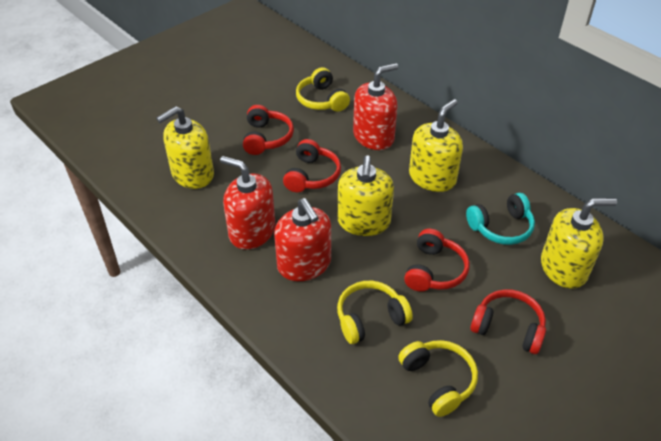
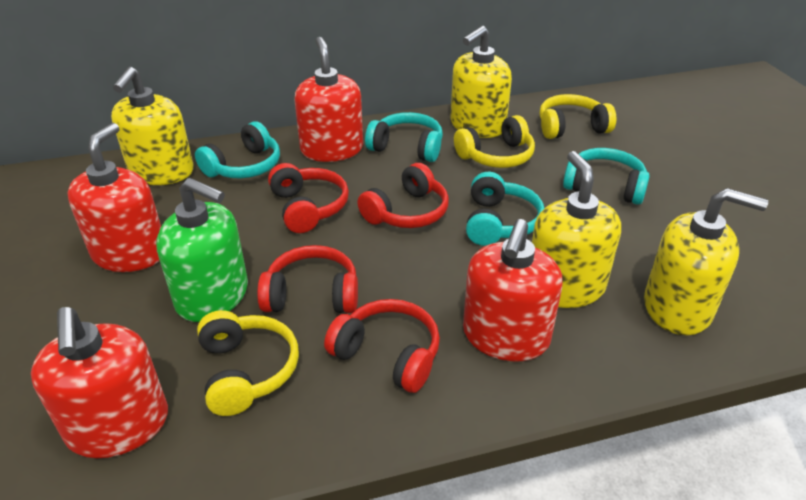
green soap dispenser: 0 -> 1
red soap dispenser: 3 -> 4
turquoise headphones: 1 -> 4

